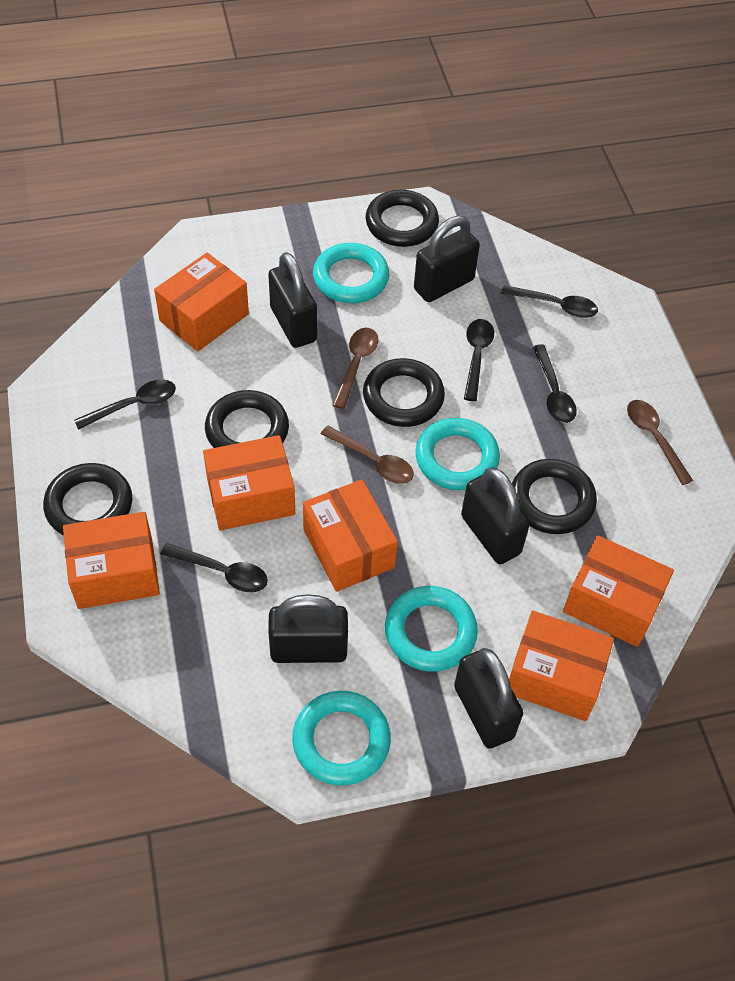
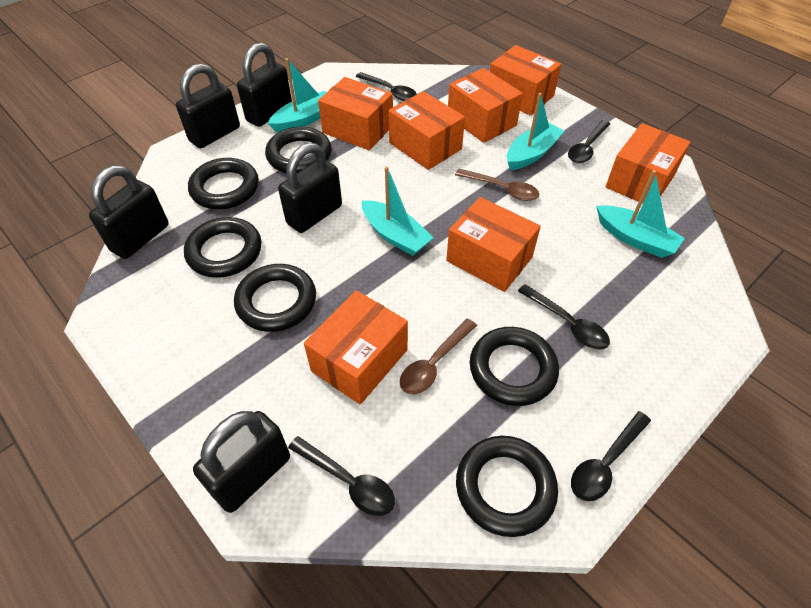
black ring: 5 -> 6
brown spoon: 3 -> 2
orange box: 6 -> 7
turquoise boat: 0 -> 4
turquoise ring: 4 -> 0

